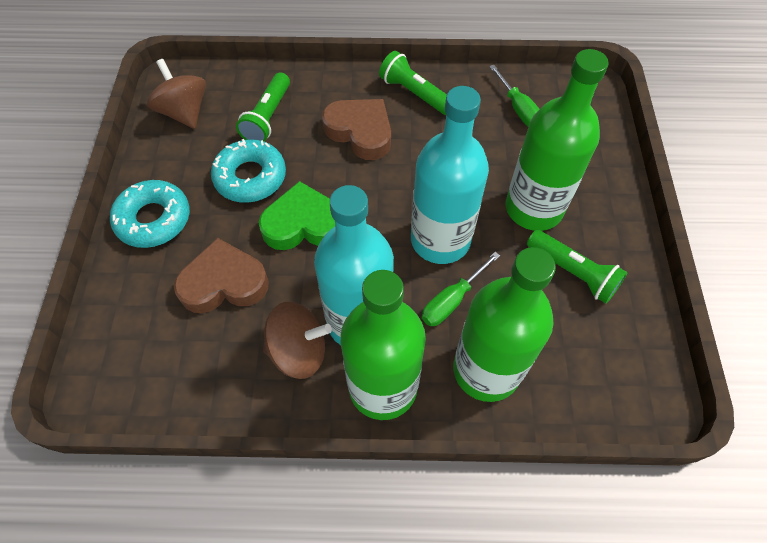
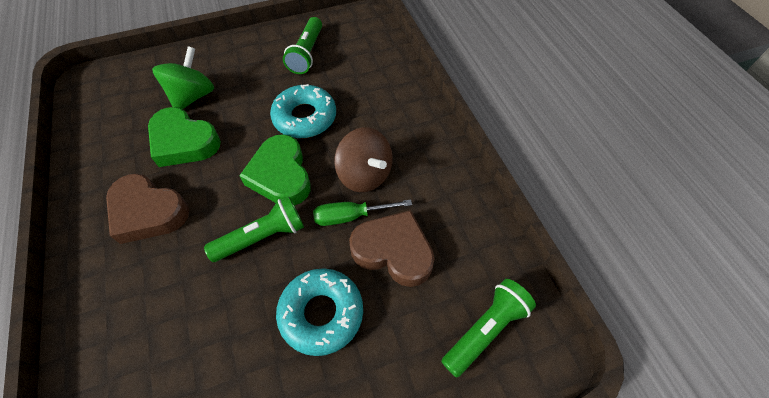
brown spinning top: 2 -> 1
green bottle: 3 -> 0
green heart: 1 -> 2
green screwdriver: 2 -> 1
green spinning top: 0 -> 1
turquoise bottle: 2 -> 0

